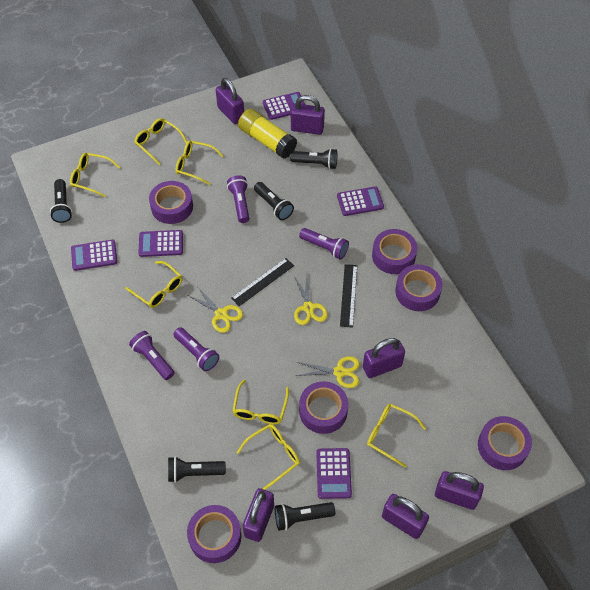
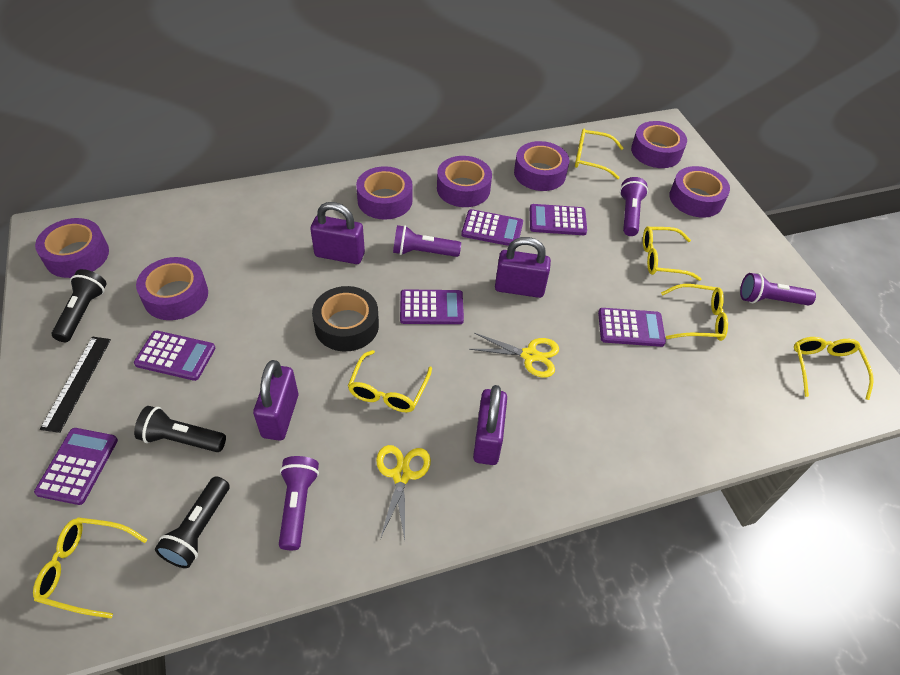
black flashlight: 5 -> 3
black ruler: 2 -> 1
black tape: 0 -> 1
purple calculator: 5 -> 6
purple padlock: 6 -> 4
purple tape: 6 -> 7
yellow glasses: 7 -> 6
yellow glue stick: 1 -> 0
yellow scissors: 3 -> 2

